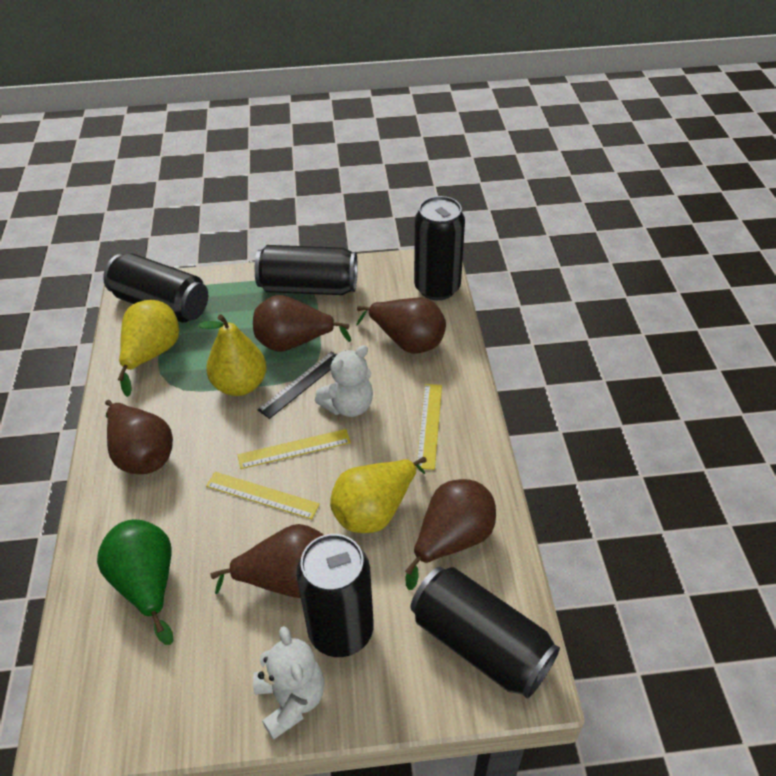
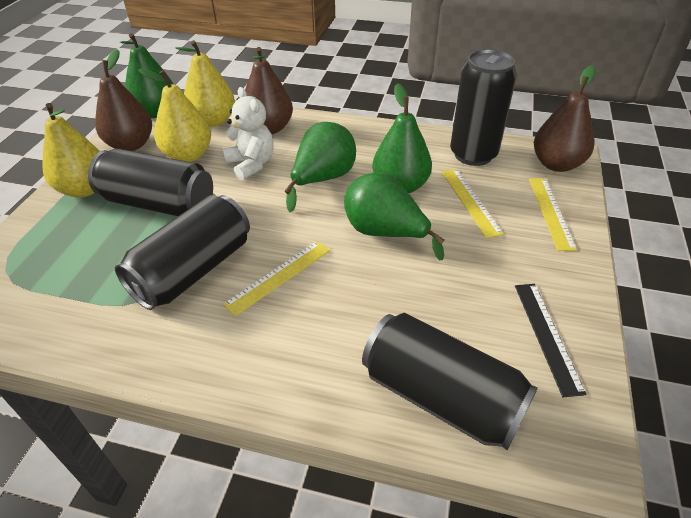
black can: 5 -> 4
brown pear: 5 -> 3
green pear: 1 -> 4
white teddy bear: 2 -> 1

